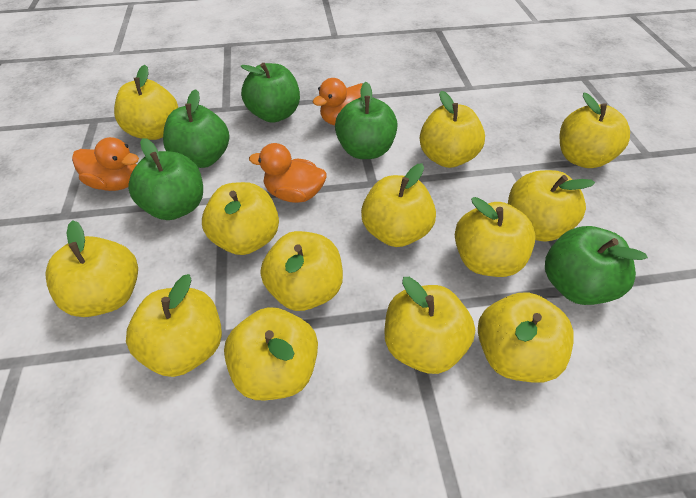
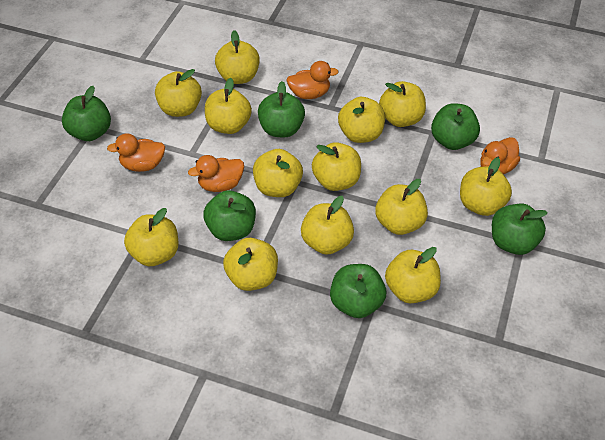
green apple: 5 -> 6
orange duck: 3 -> 4

